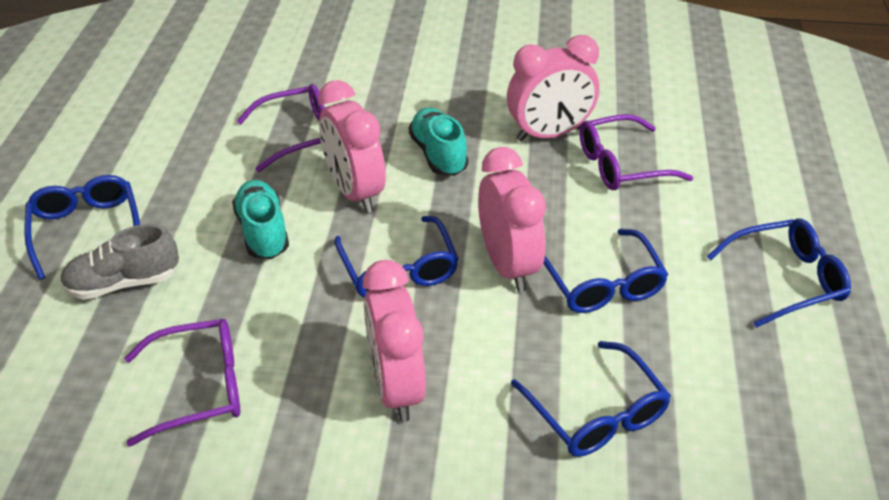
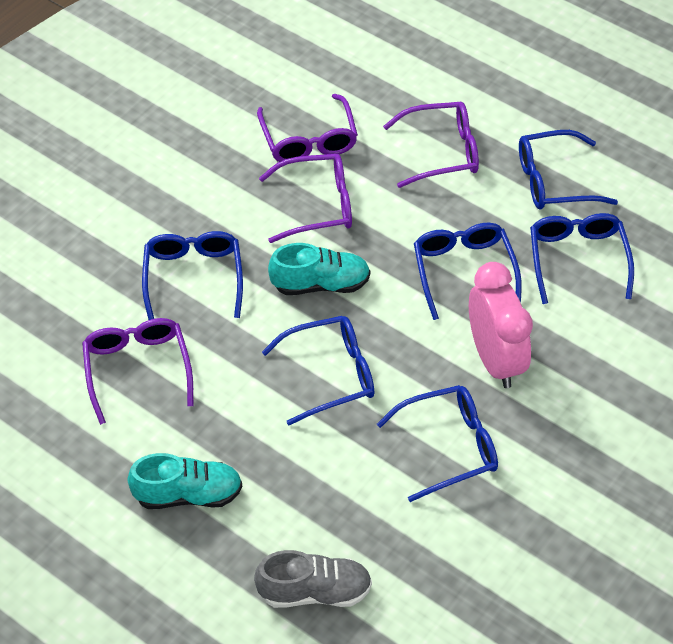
blue glasses: 5 -> 6
pink clock: 4 -> 1
purple glasses: 3 -> 4

